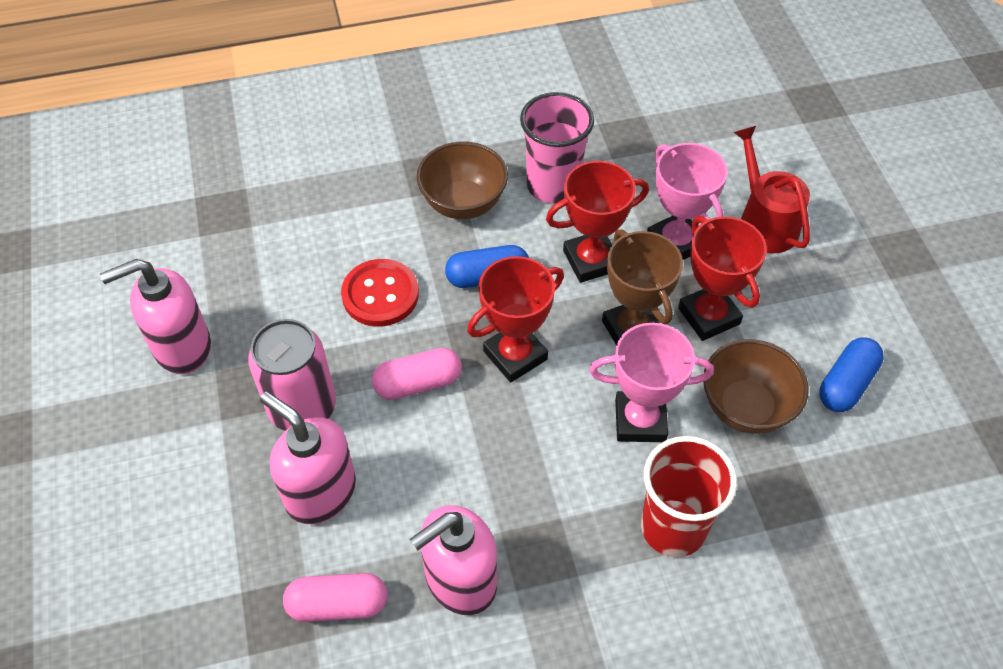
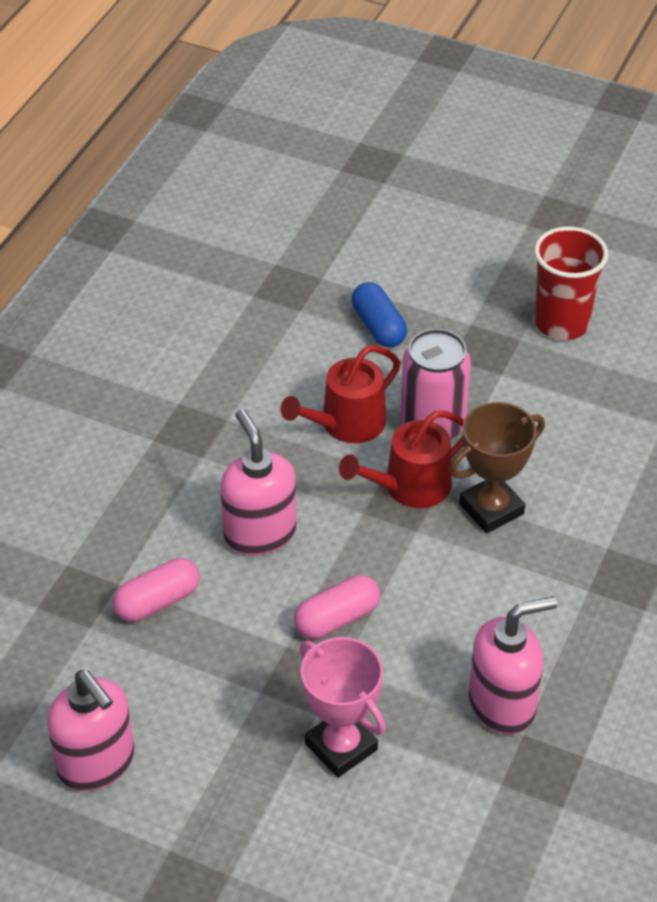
blue capsule: 2 -> 1
brown bowl: 2 -> 0
pink cup: 1 -> 0
pink trophy: 2 -> 1
red button: 1 -> 0
red trophy: 3 -> 0
red watering can: 1 -> 2

